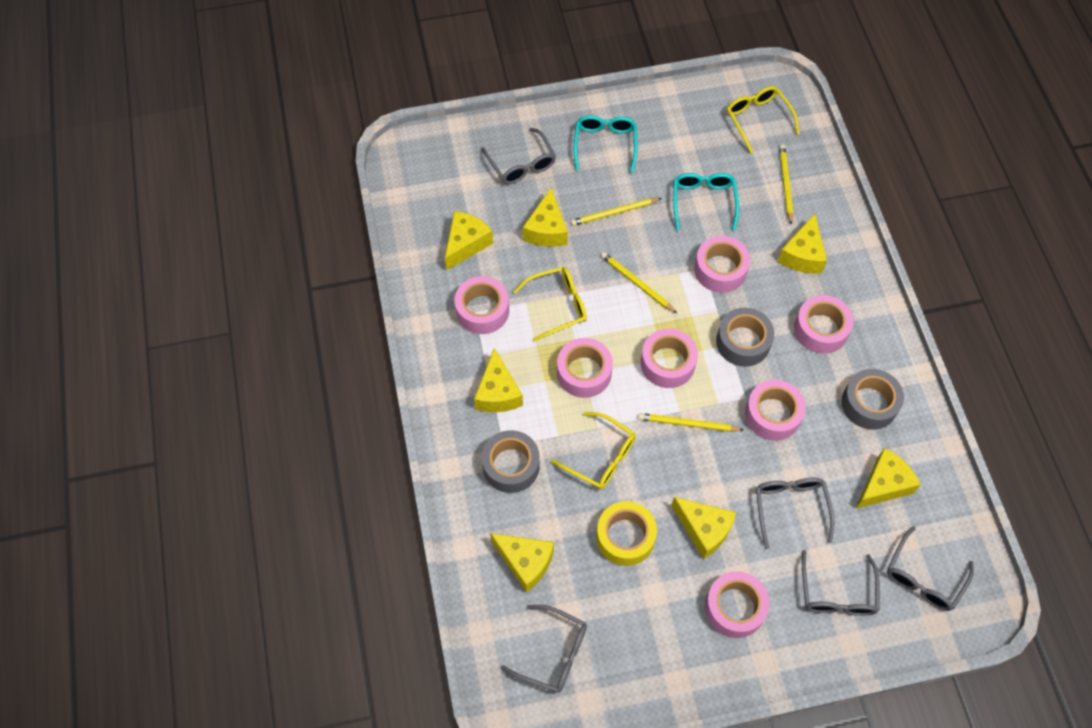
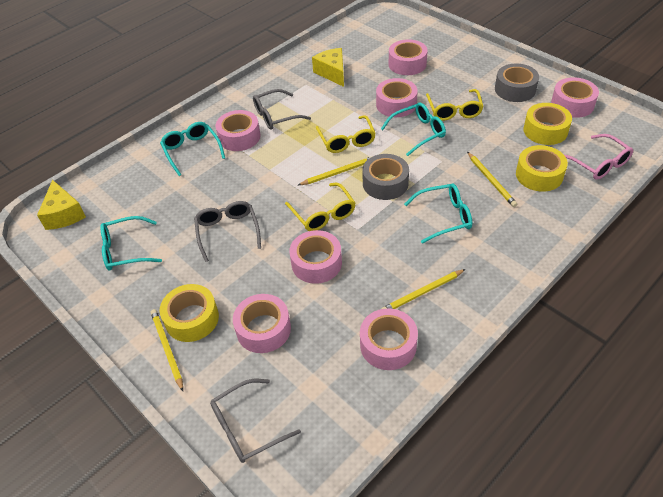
grey glasses: 5 -> 3
grey tape: 3 -> 2
pink glasses: 0 -> 1
turquoise glasses: 2 -> 4
yellow cheese: 7 -> 2
yellow tape: 1 -> 3

